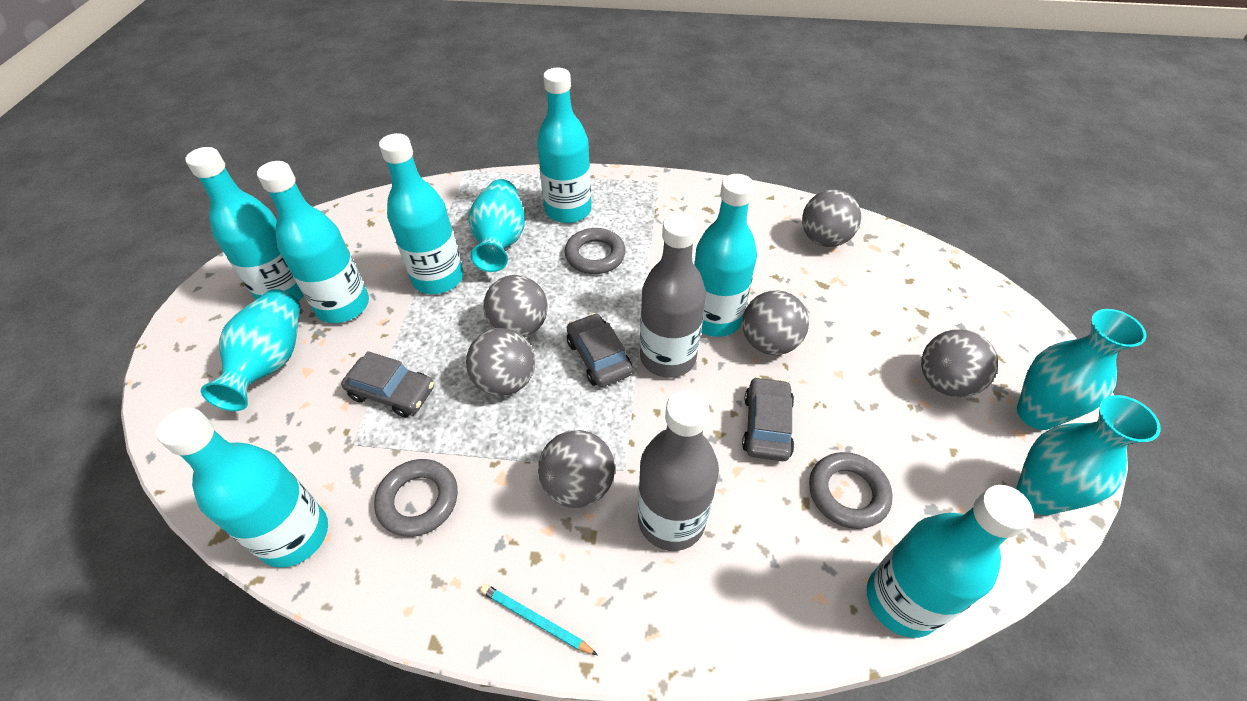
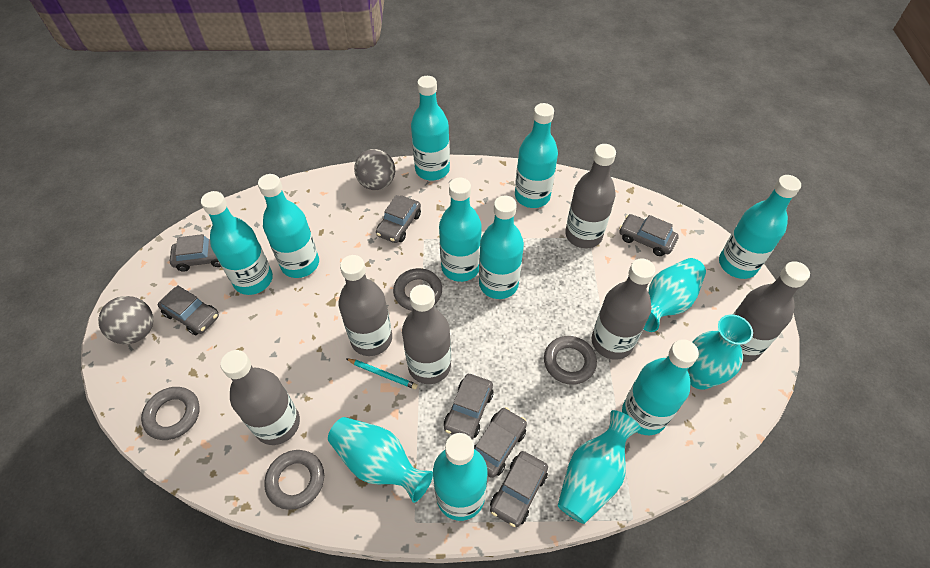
grey ball: 6 -> 2
grey bottle: 2 -> 6
grey car: 3 -> 7
grey ring: 3 -> 4
turquoise bottle: 7 -> 9

